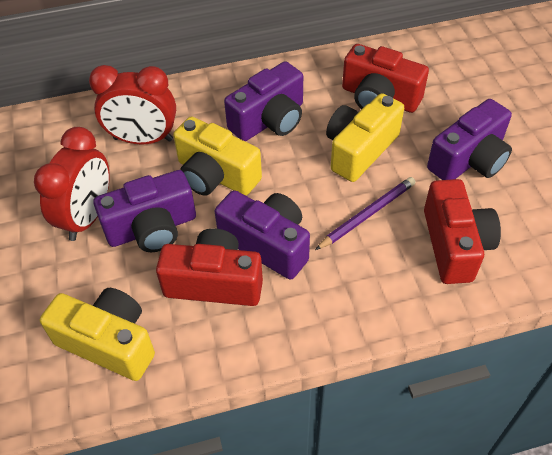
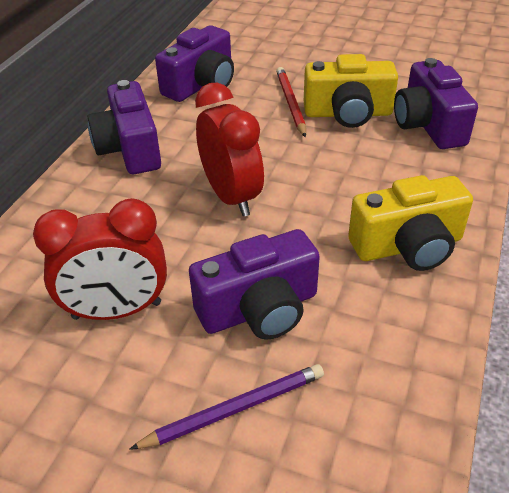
red camera: 3 -> 0
red pencil: 0 -> 1
yellow camera: 3 -> 2

